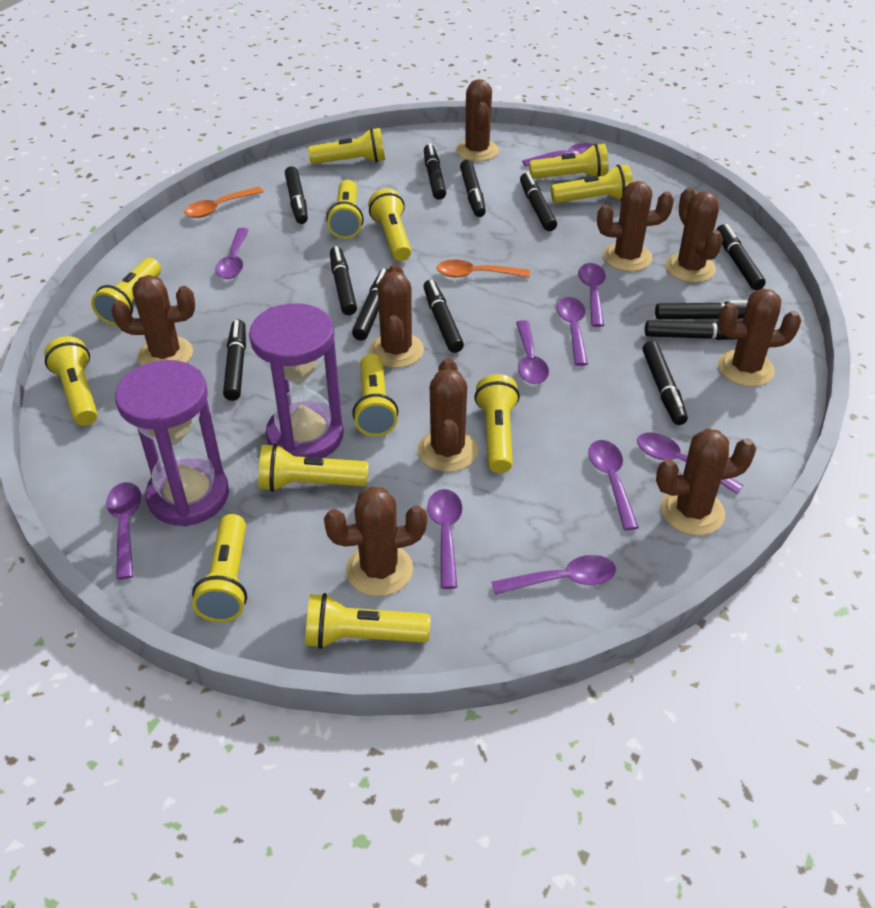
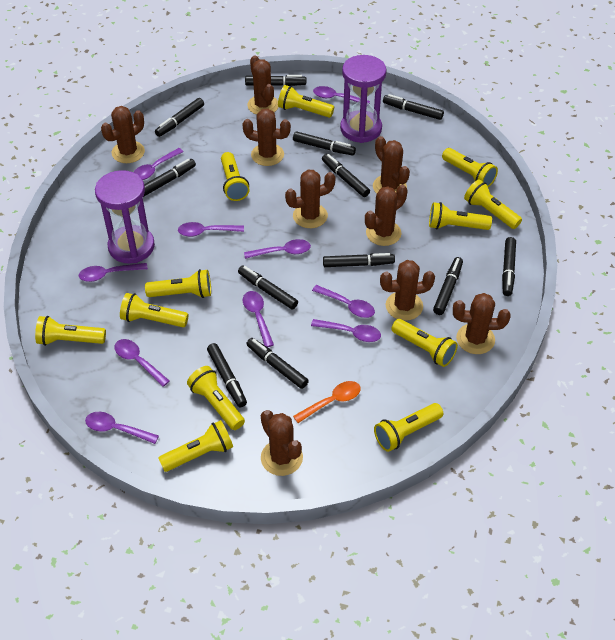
orange spoon: 2 -> 1

